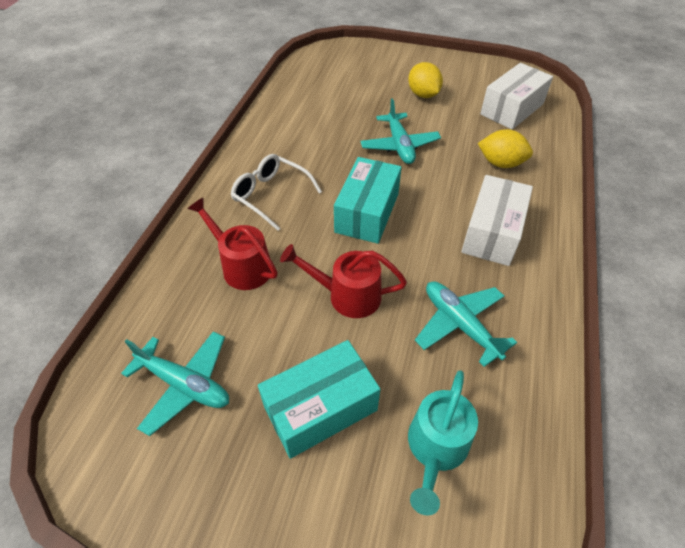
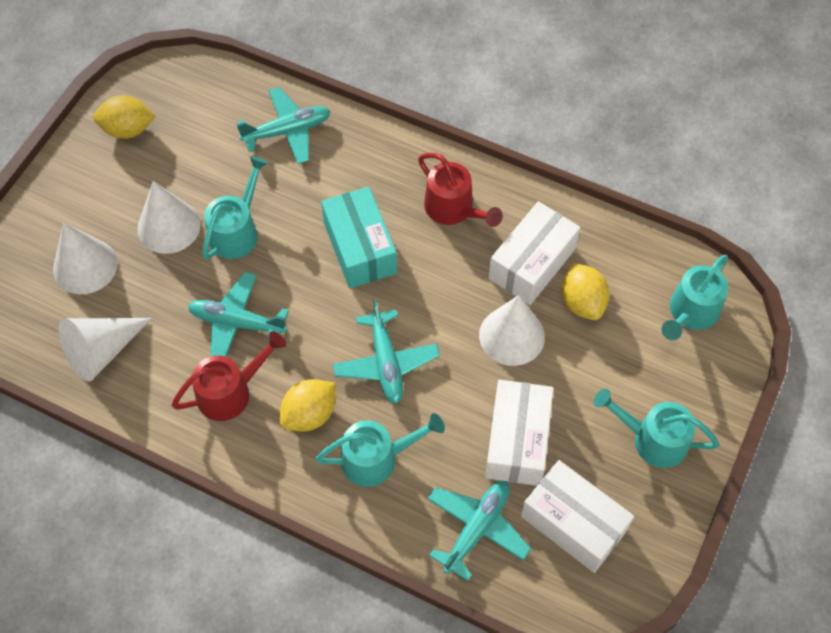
turquoise box: 2 -> 1
turquoise plane: 3 -> 4
turquoise watering can: 1 -> 4
white box: 2 -> 3
white cone: 0 -> 4
white glasses: 1 -> 0
yellow lemon: 2 -> 3

